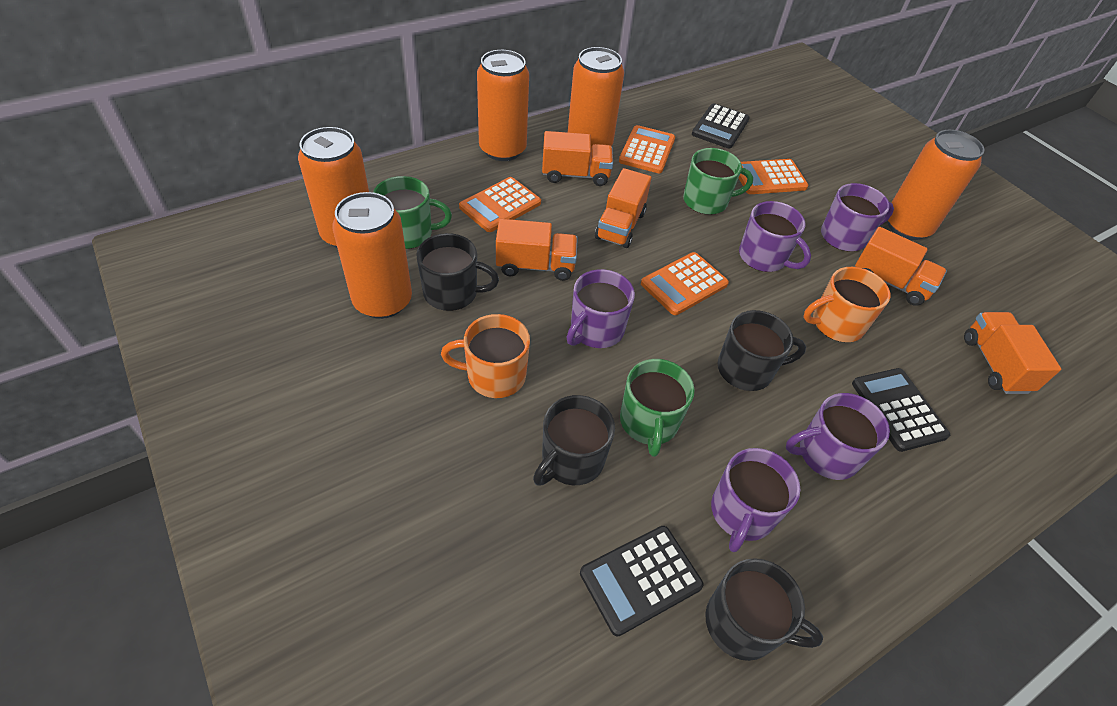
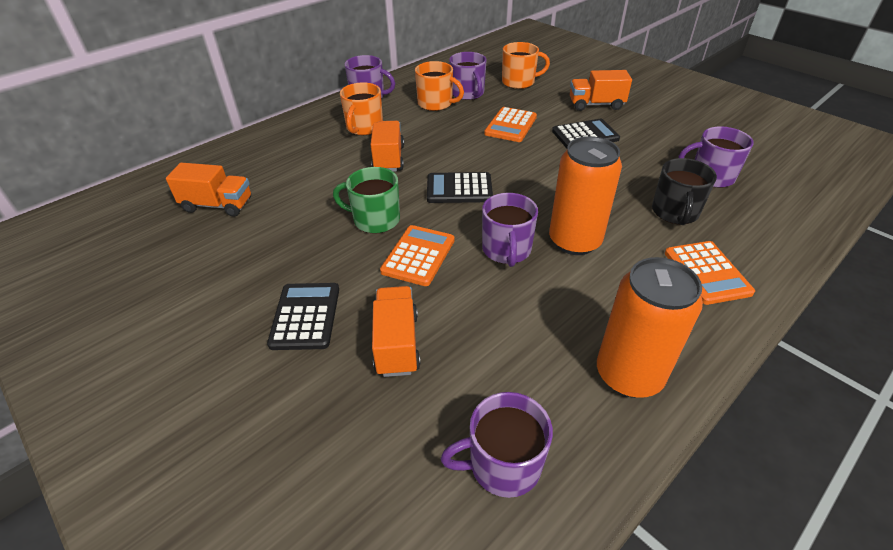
black mug: 4 -> 1
green mug: 3 -> 1
orange calculator: 4 -> 3
orange can: 5 -> 2
orange mug: 2 -> 3
orange truck: 5 -> 4

